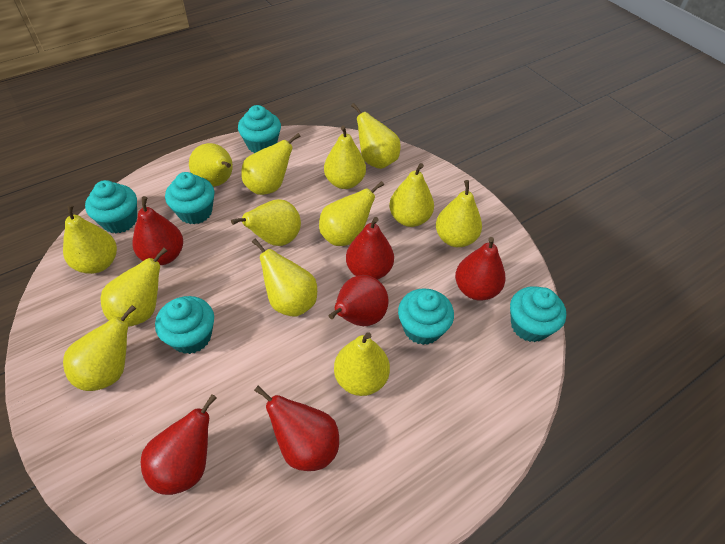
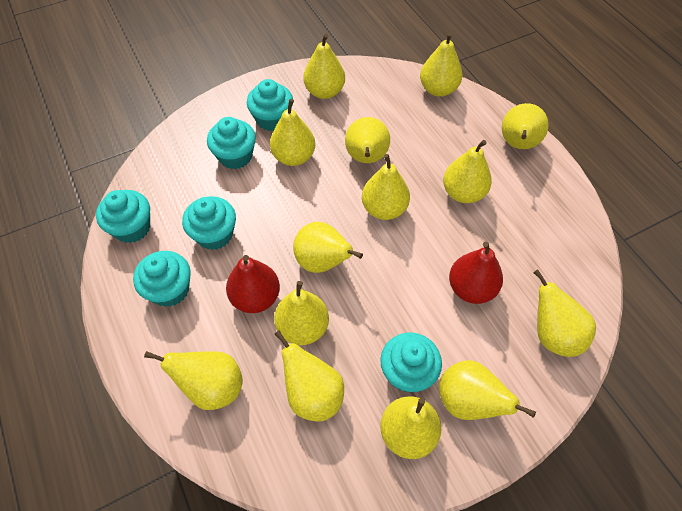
red pear: 6 -> 2
yellow pear: 13 -> 14

